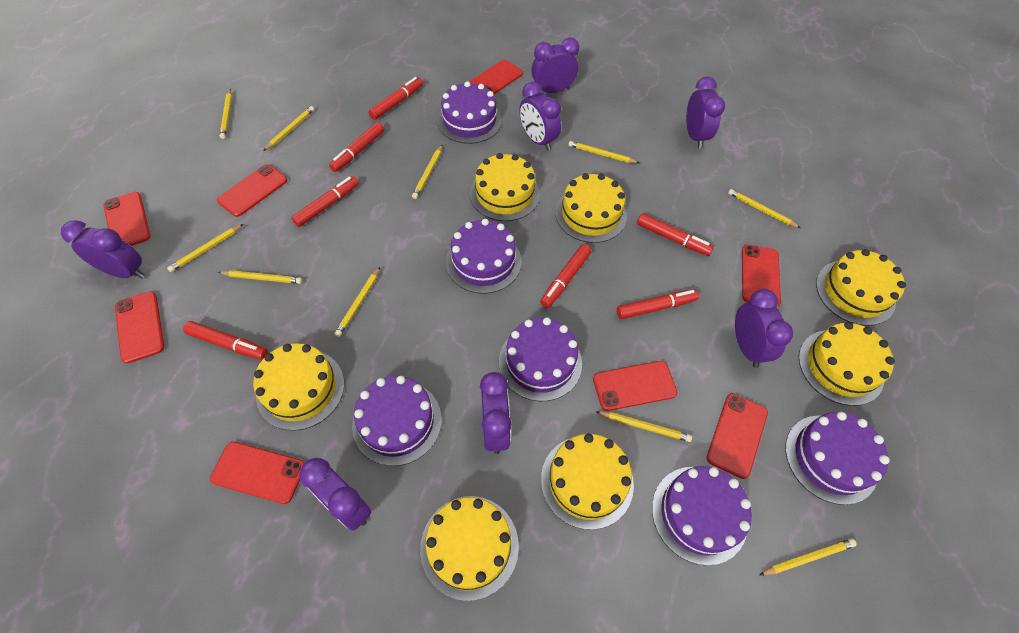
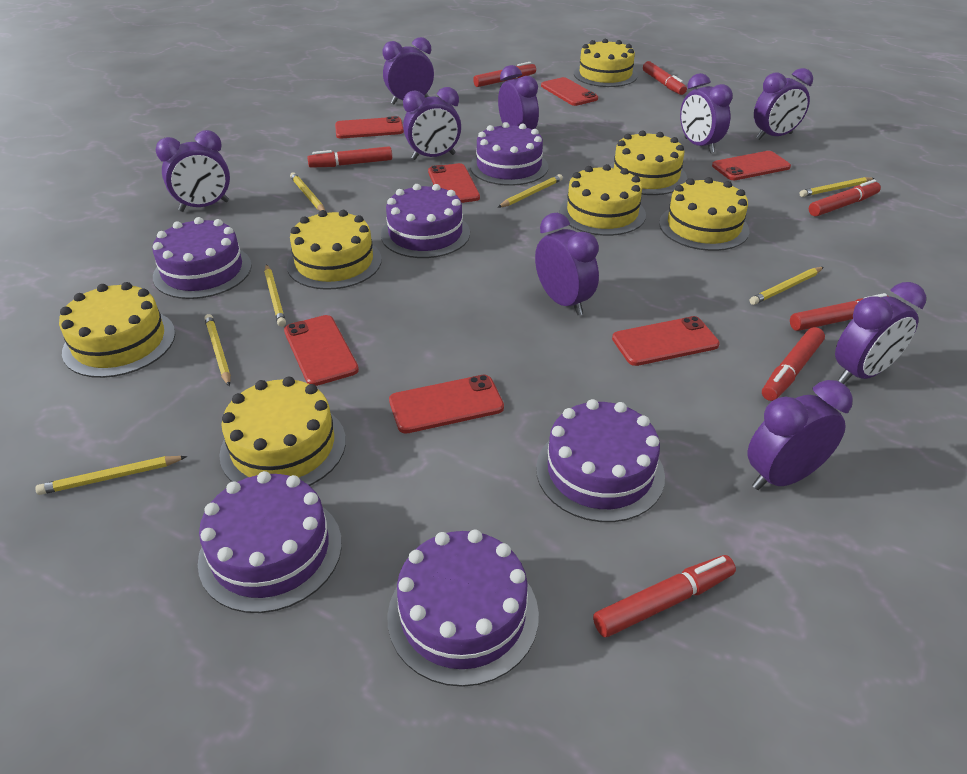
purple clock: 7 -> 9
red phone: 8 -> 7
yellow pencil: 10 -> 7

